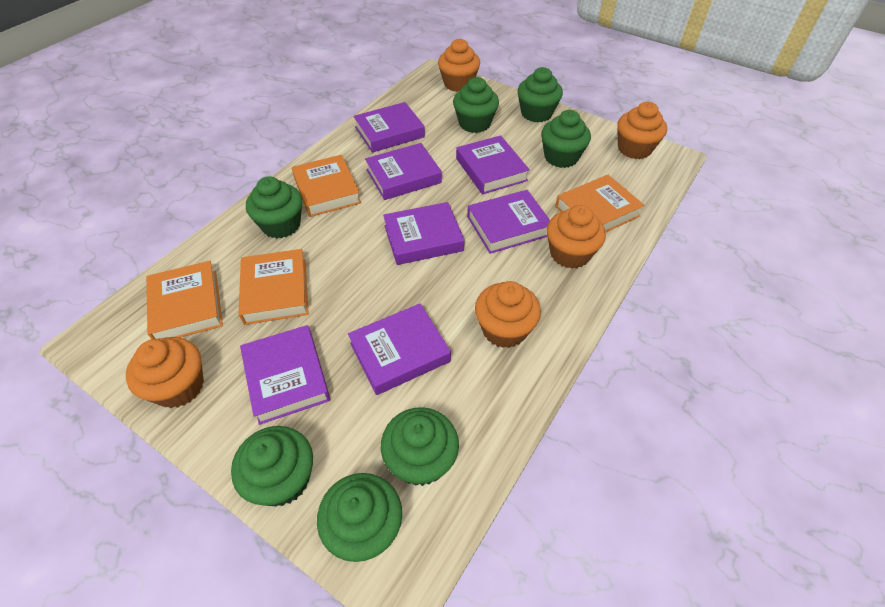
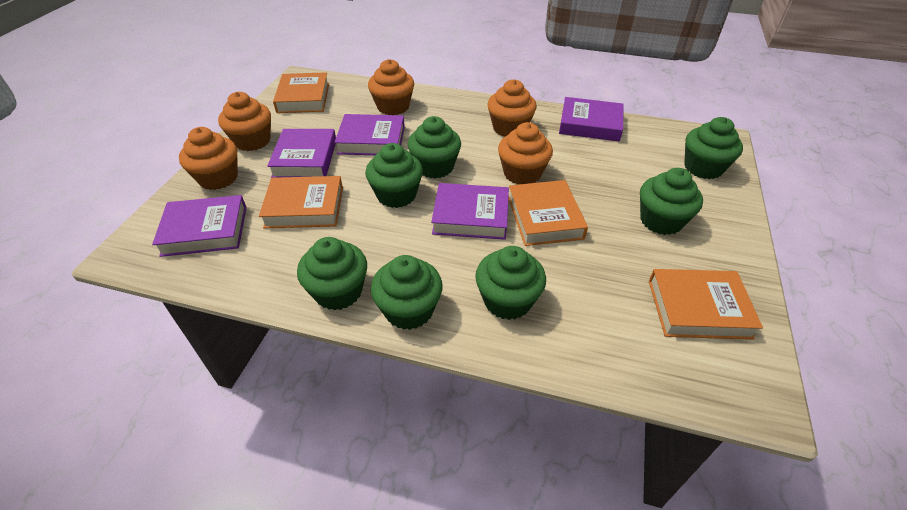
purple book: 7 -> 5

